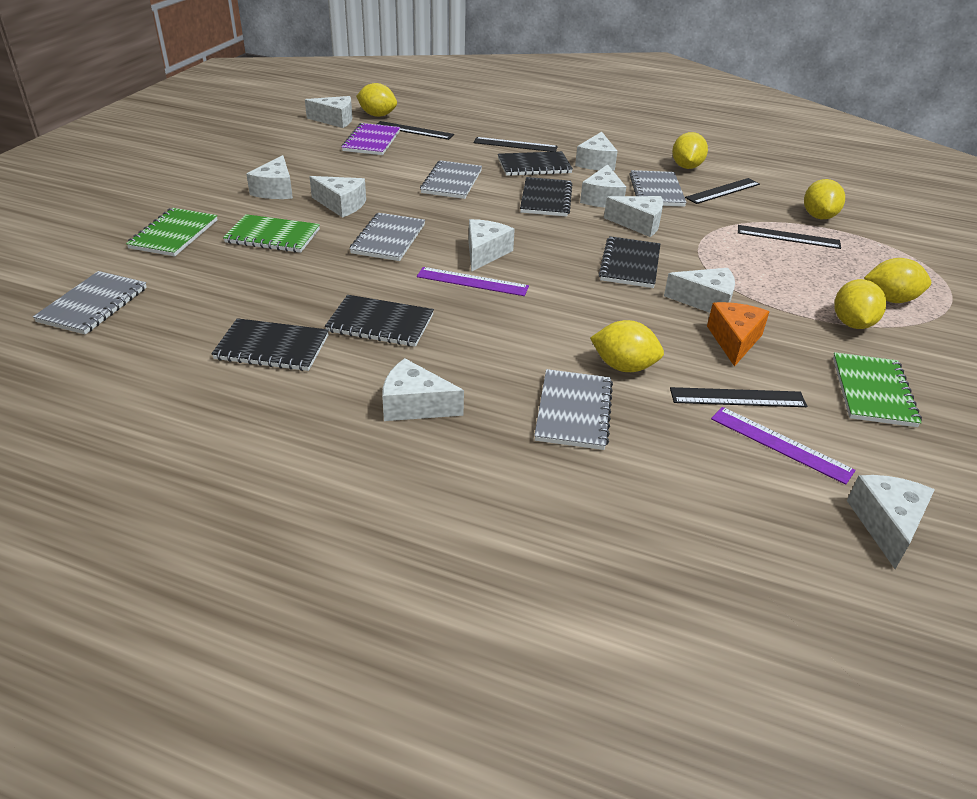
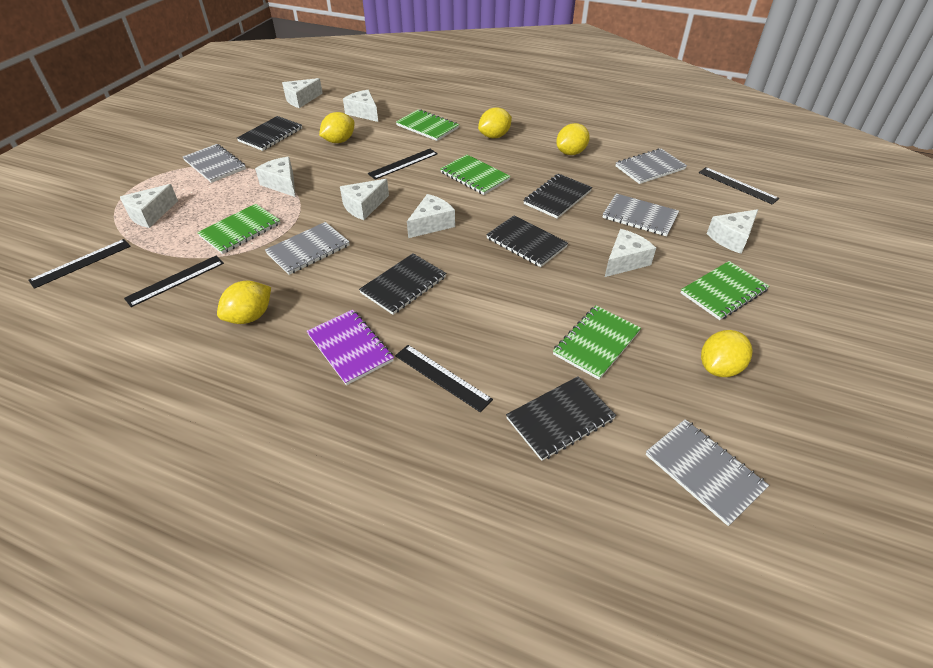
green notebook: 3 -> 5
orange cheese: 1 -> 0
purple ruler: 2 -> 0
white cheese: 10 -> 8
yellow lemon: 6 -> 5

